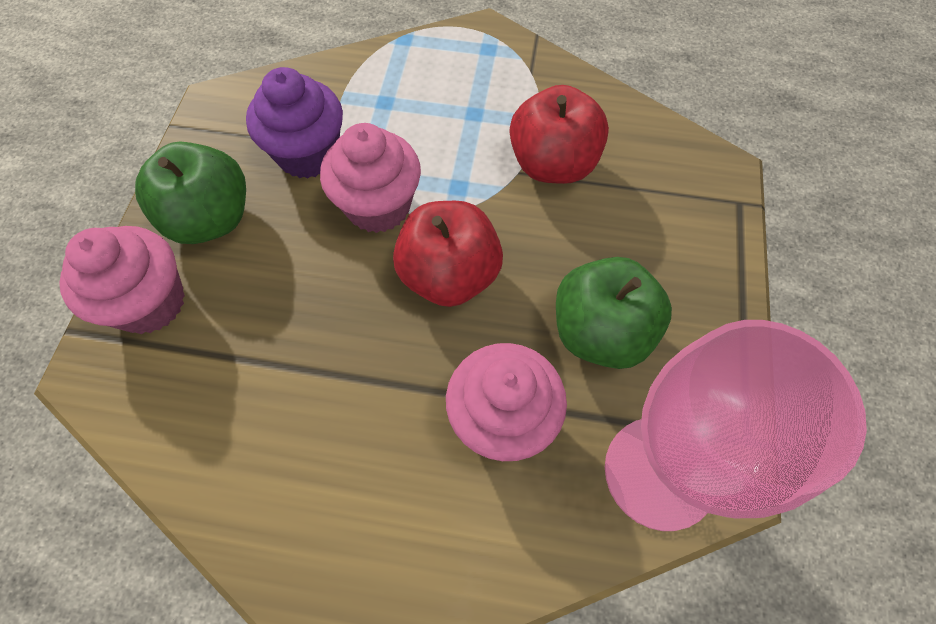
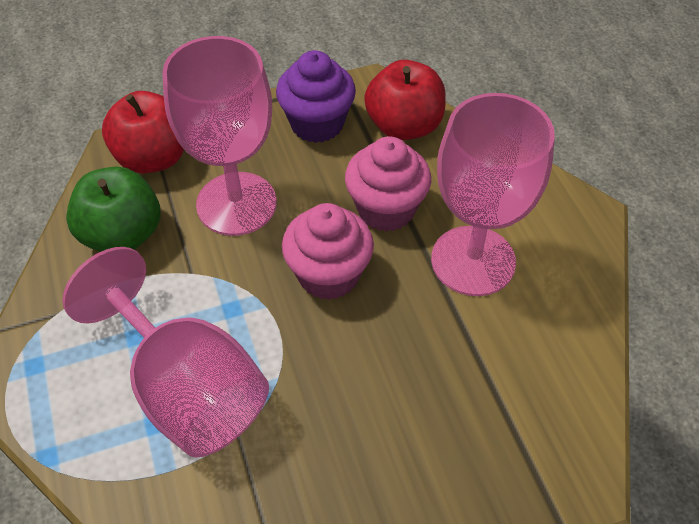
green apple: 2 -> 1
pink cupcake: 3 -> 2
pink goblet: 1 -> 3

